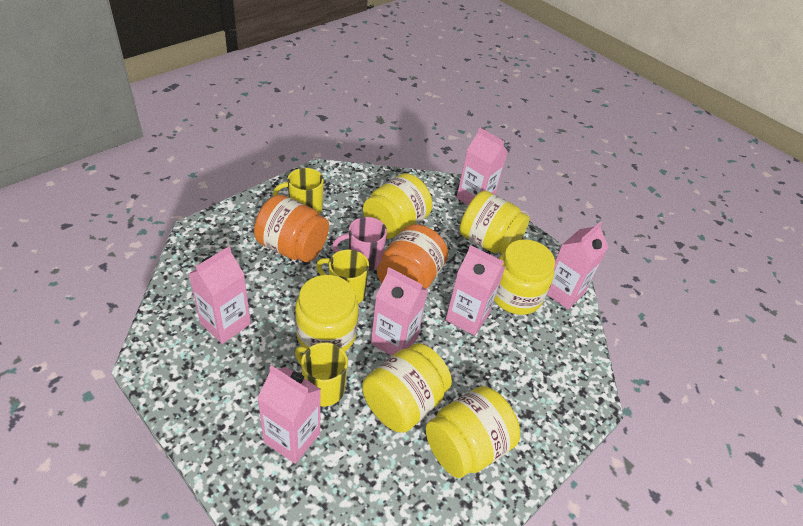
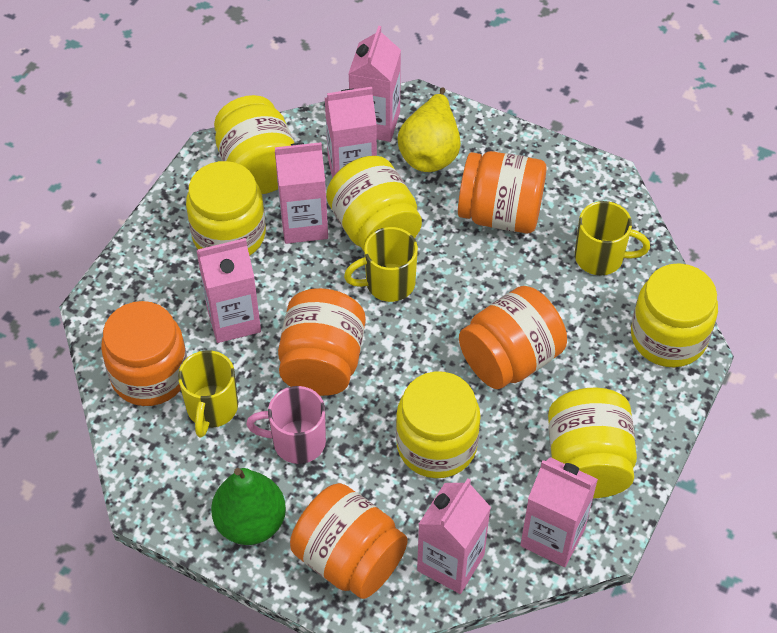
green pear: 0 -> 1
orange jar: 2 -> 5
yellow pear: 0 -> 1

